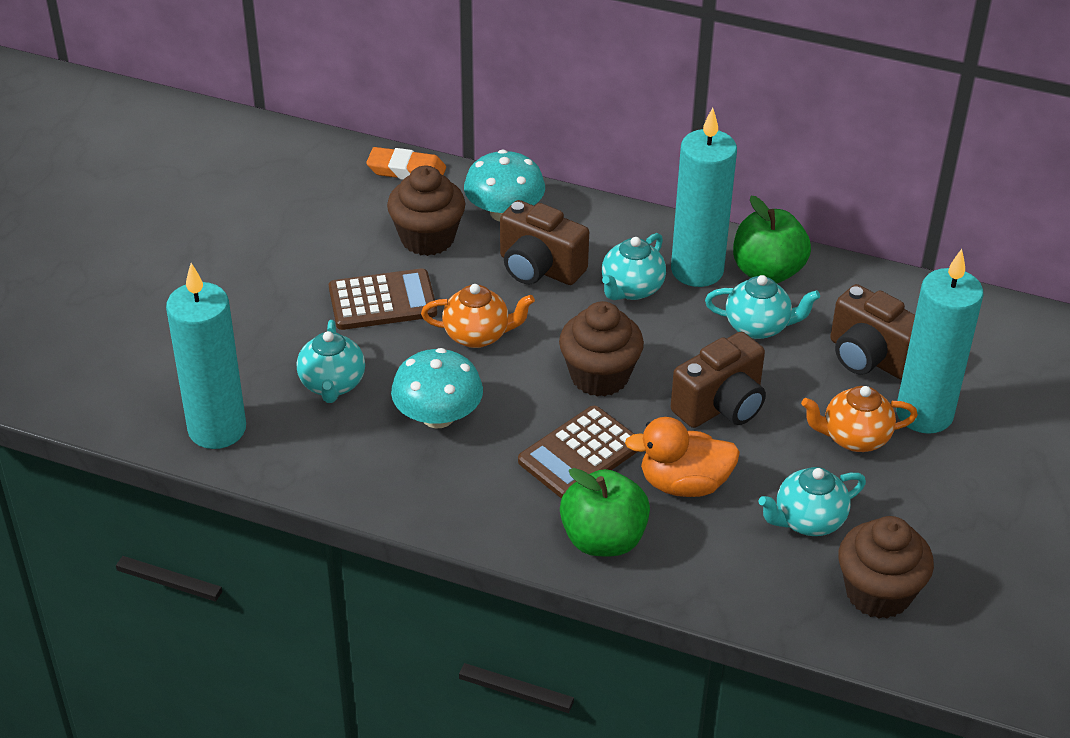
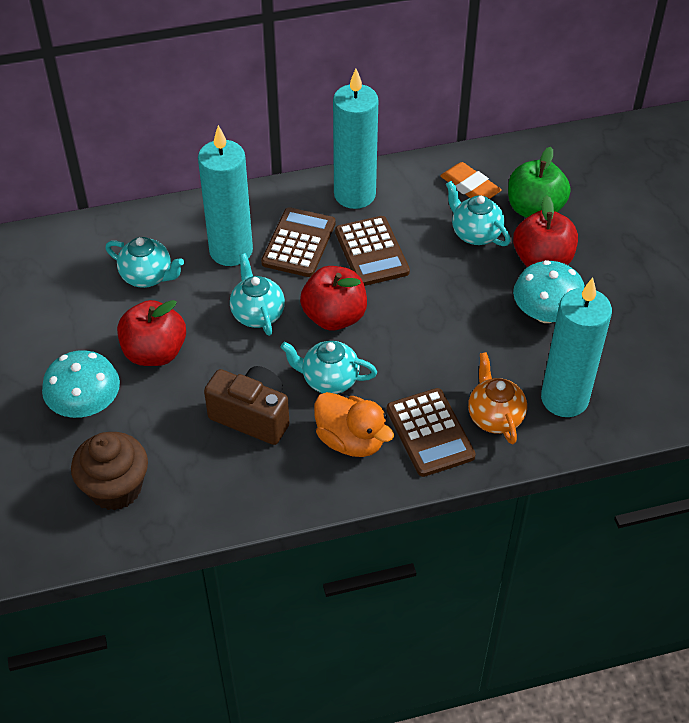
brown calculator: 2 -> 3
brown camera: 3 -> 1
brown cupcake: 3 -> 1
green apple: 2 -> 1
orange teapot: 2 -> 1
red apple: 0 -> 3

